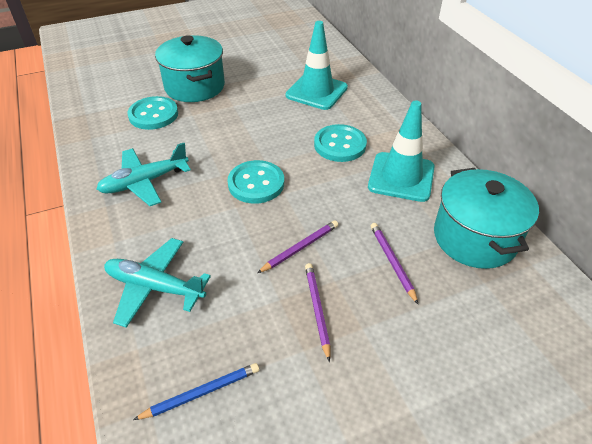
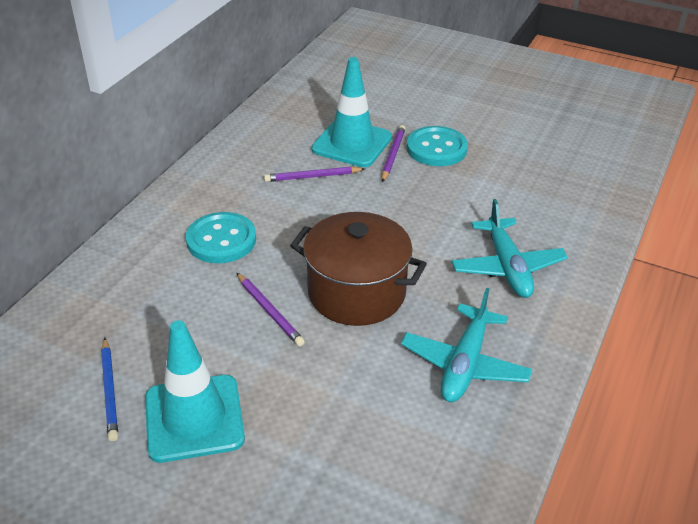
brown pot: 0 -> 1
turquoise button: 3 -> 2
turquoise pot: 2 -> 0

